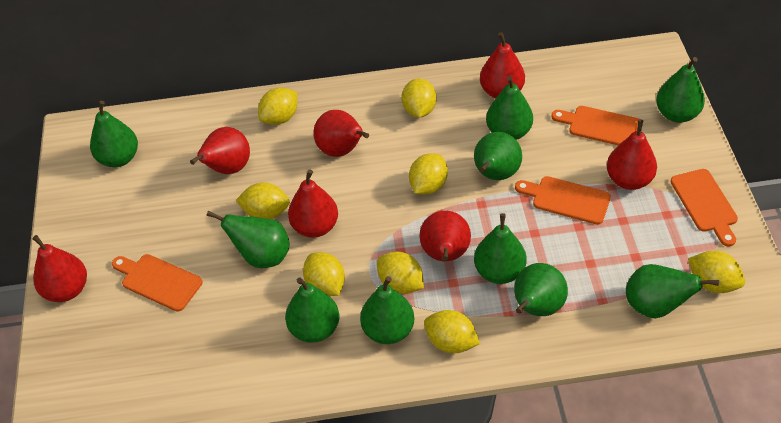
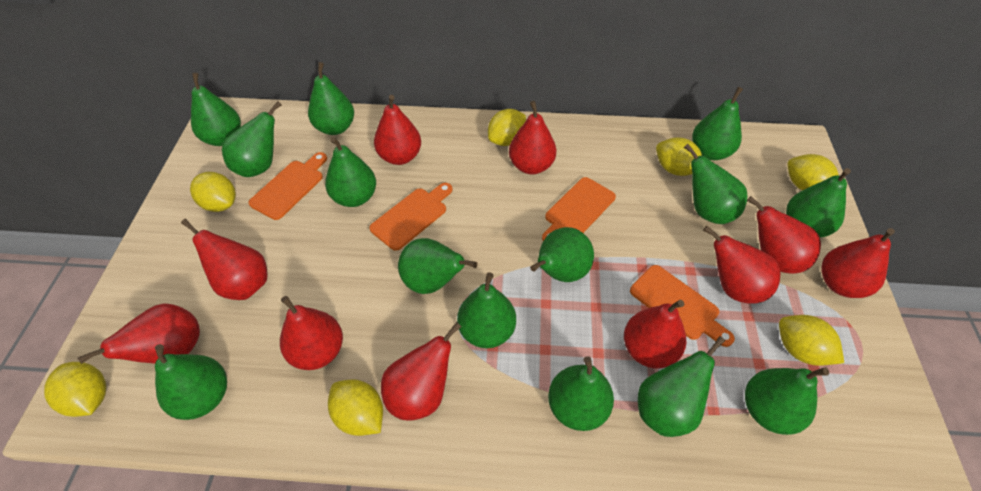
green pear: 10 -> 14
red pear: 7 -> 10
yellow lemon: 8 -> 7

